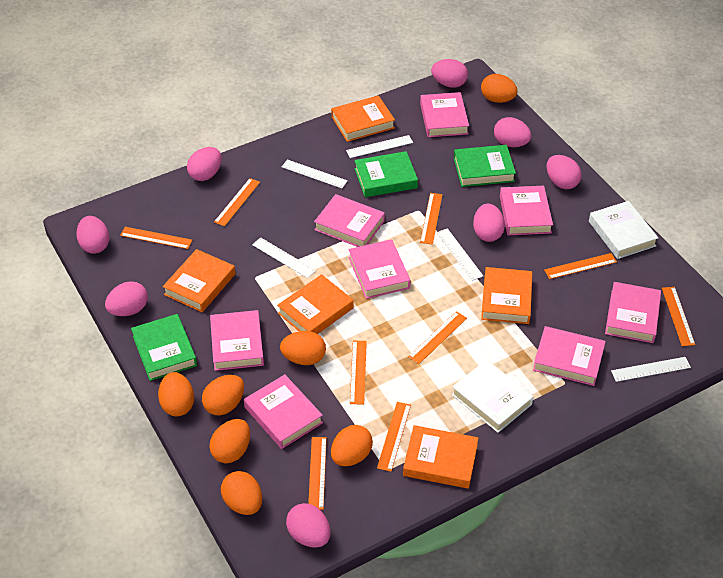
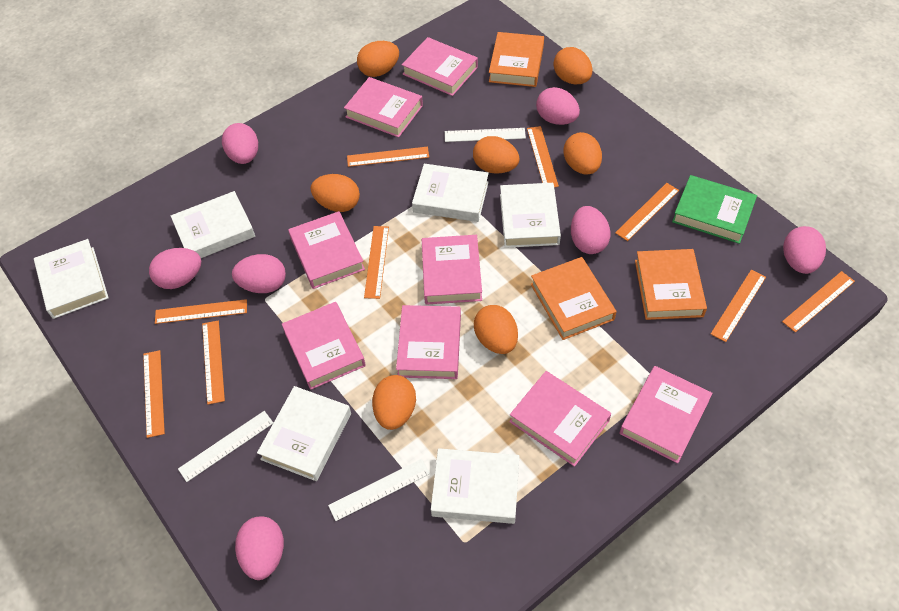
green book: 3 -> 1
orange book: 5 -> 3
pink egg: 8 -> 7
white book: 2 -> 6
white ruler: 5 -> 3

